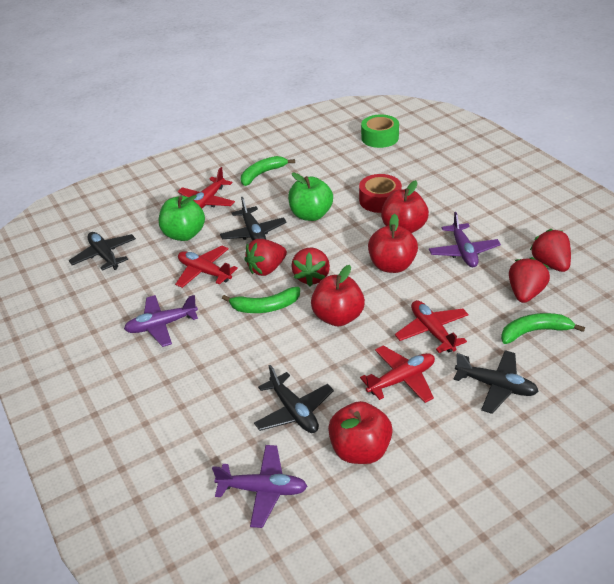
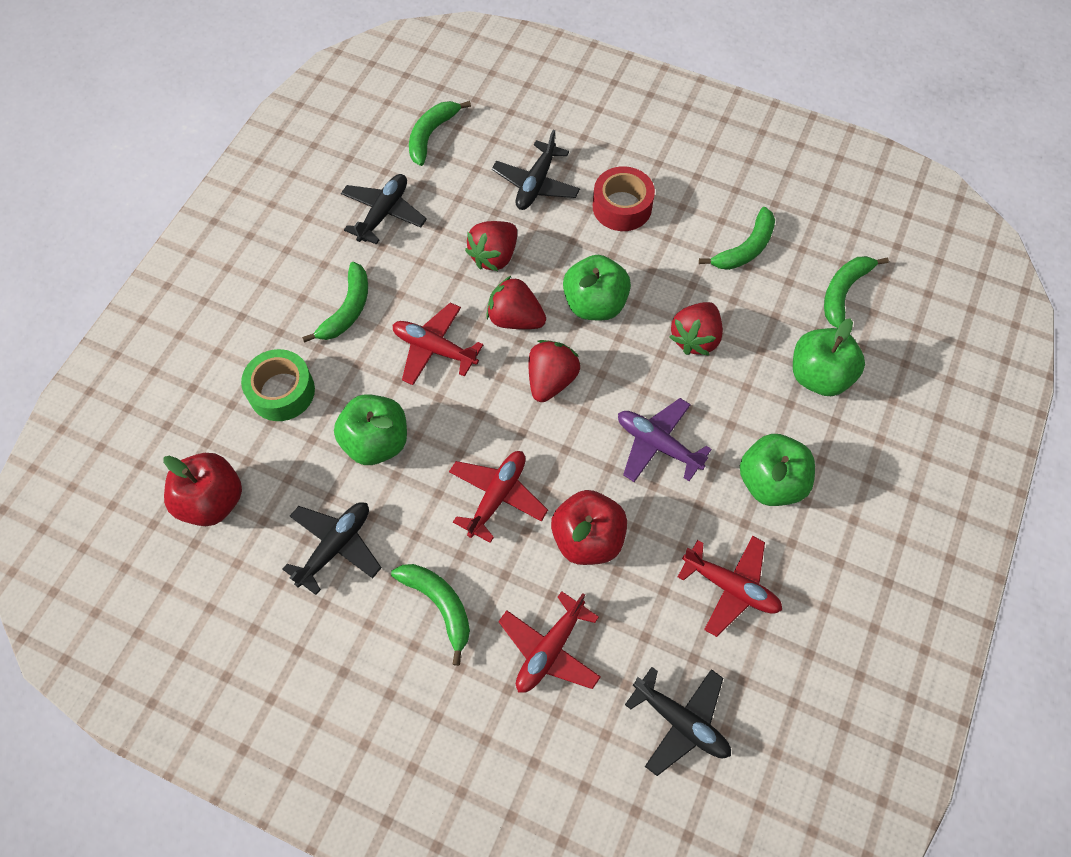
green apple: 2 -> 4
green banana: 3 -> 5
purple plane: 3 -> 1
red apple: 4 -> 2

